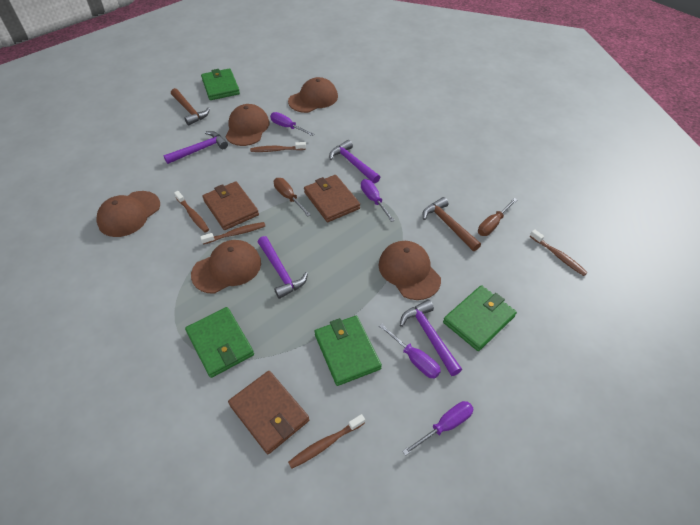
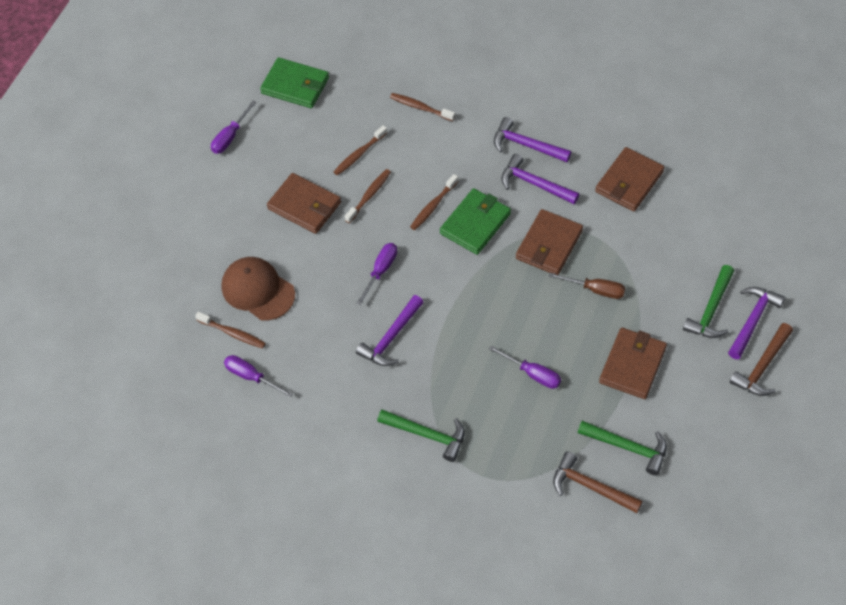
brown cap: 5 -> 1
brown screwdriver: 2 -> 1
brown wallet: 3 -> 4
green hammer: 0 -> 3
green wallet: 4 -> 2

